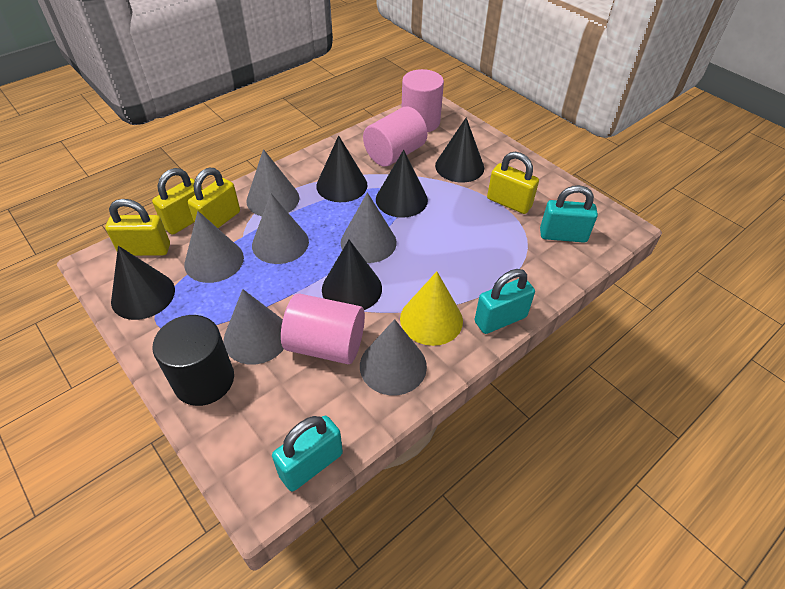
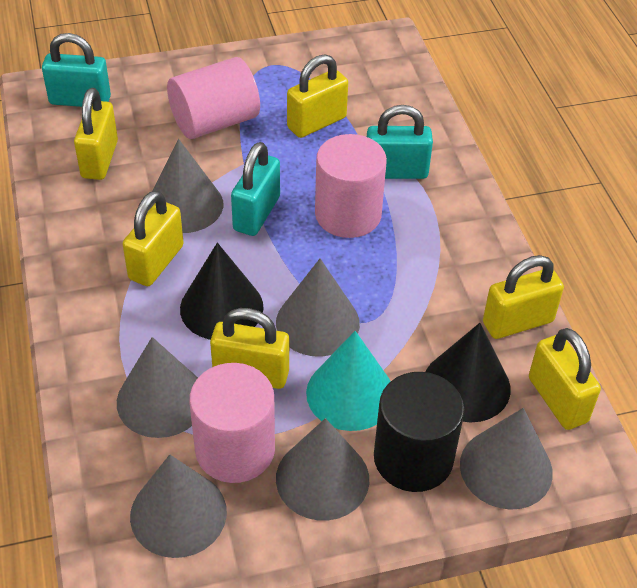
black cone: 5 -> 2
turquoise cone: 0 -> 1
yellow cone: 1 -> 0
yellow padlock: 4 -> 6

